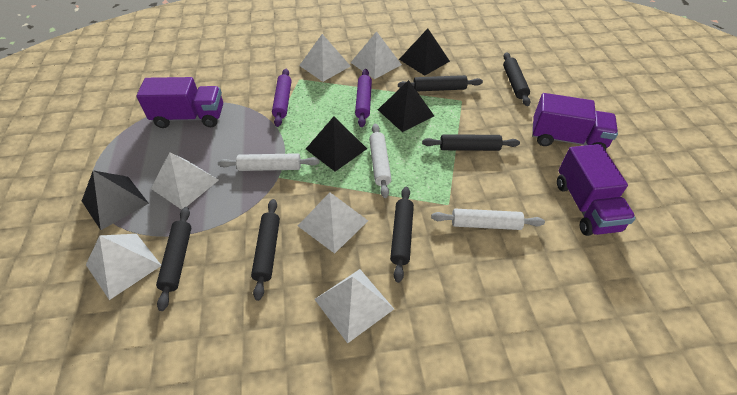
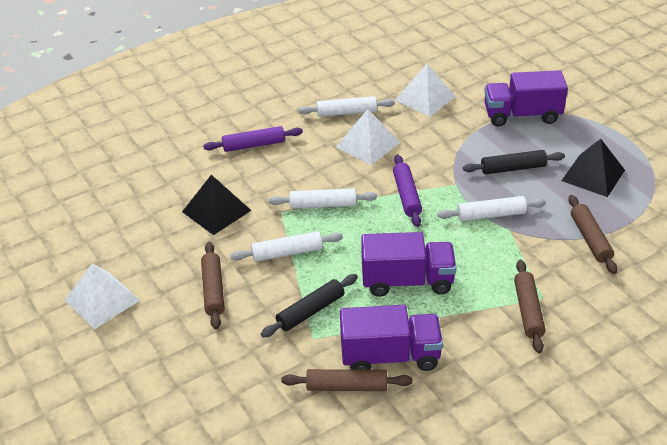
black pyramid: 4 -> 2
black rolling pin: 6 -> 2
brown rolling pin: 0 -> 4
white pyramid: 6 -> 3
white rolling pin: 3 -> 4

